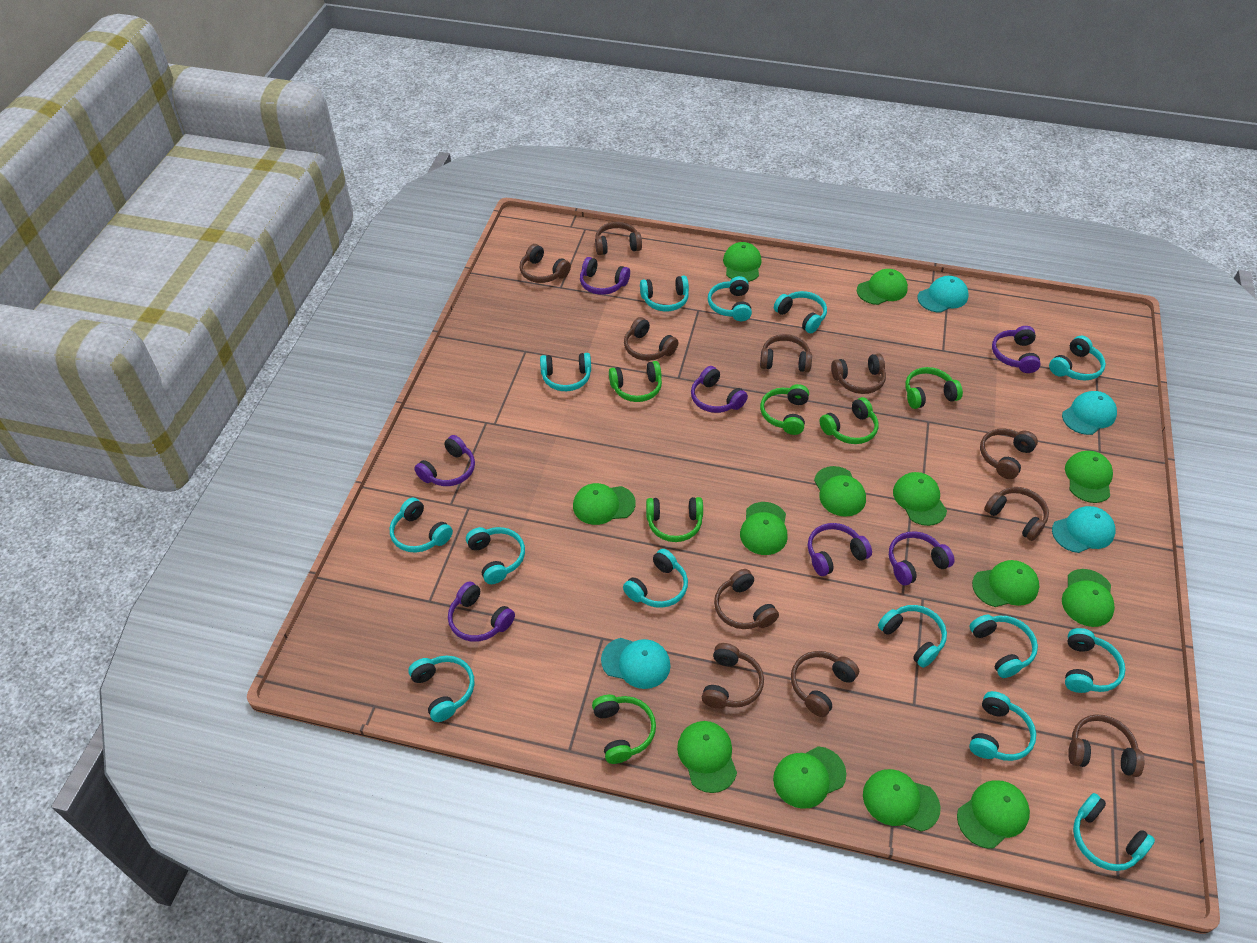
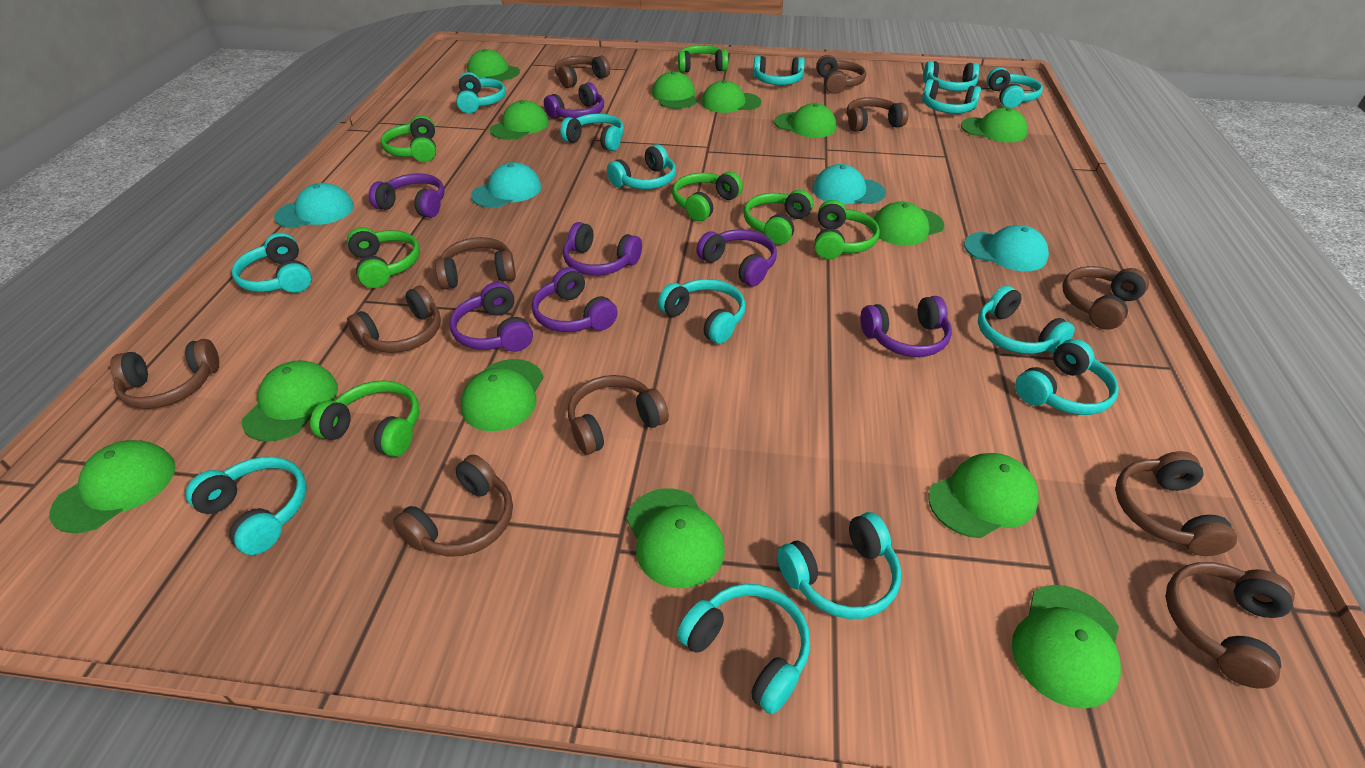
green headphones: 6 -> 7

